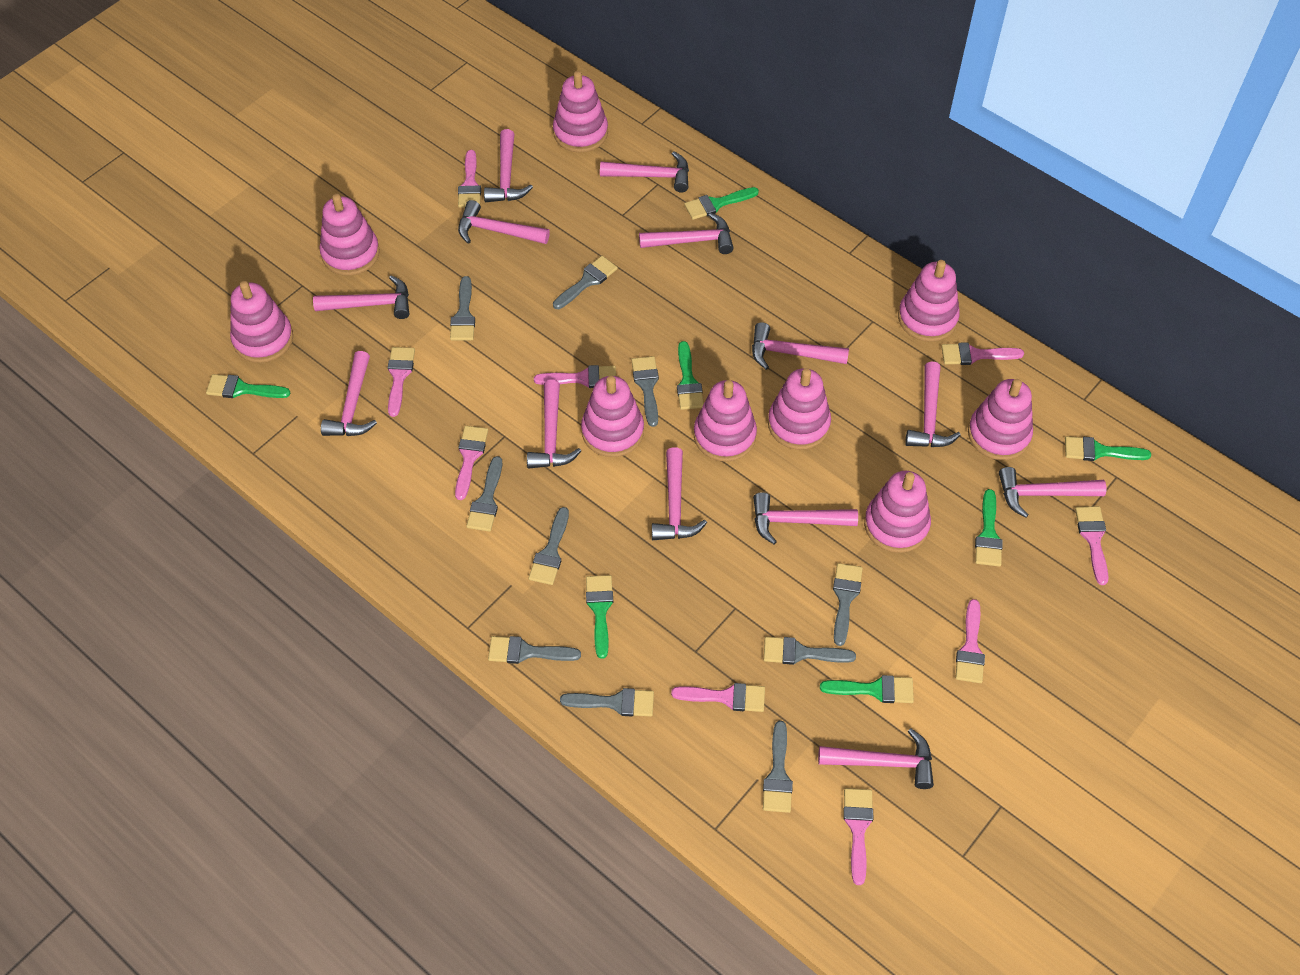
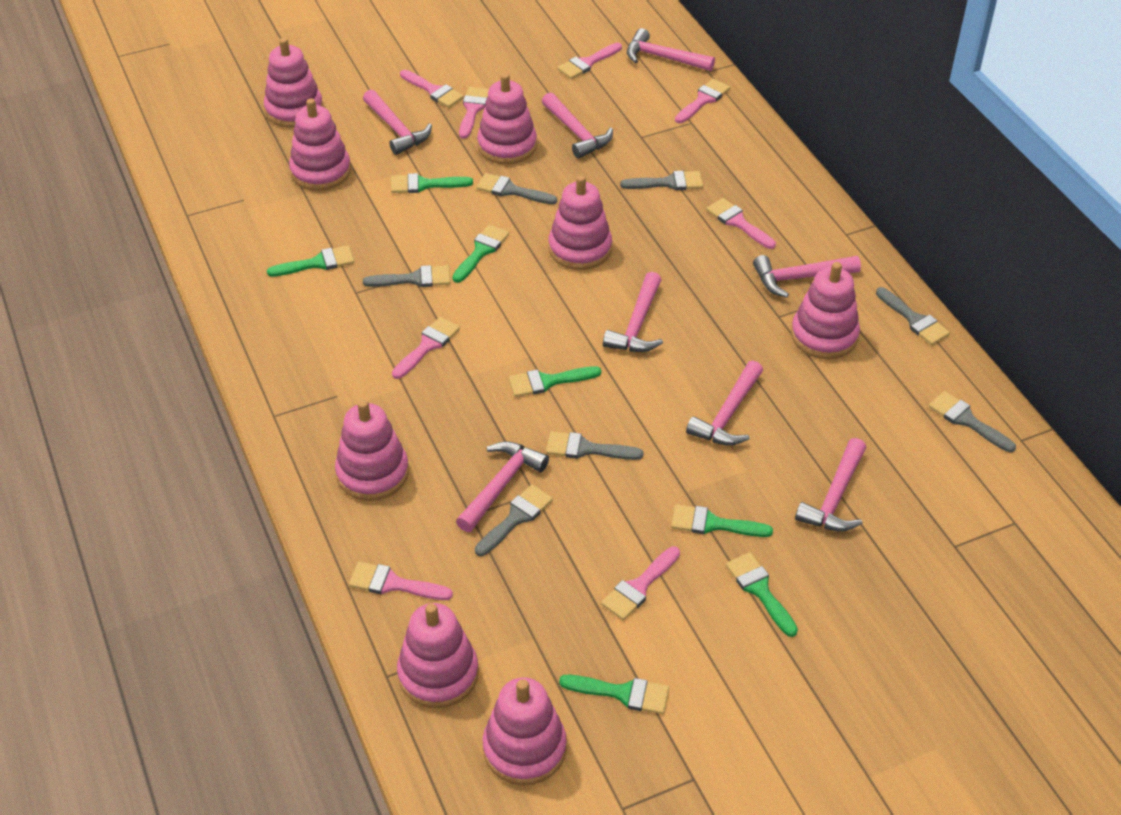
grey brush: 10 -> 7
pink brush: 9 -> 8
pink hammer: 13 -> 8
pink stacking toy: 9 -> 8

